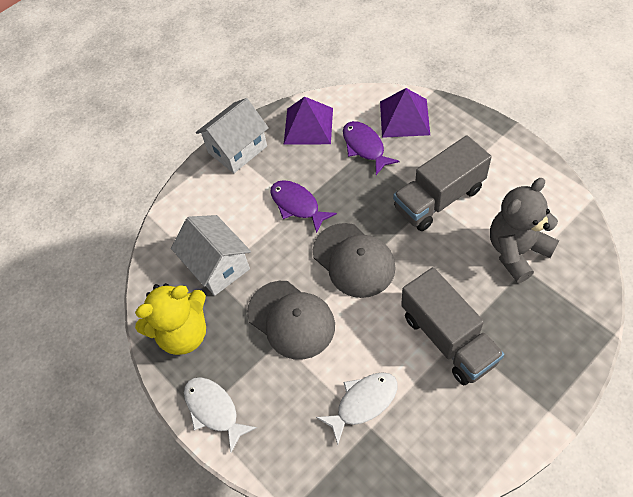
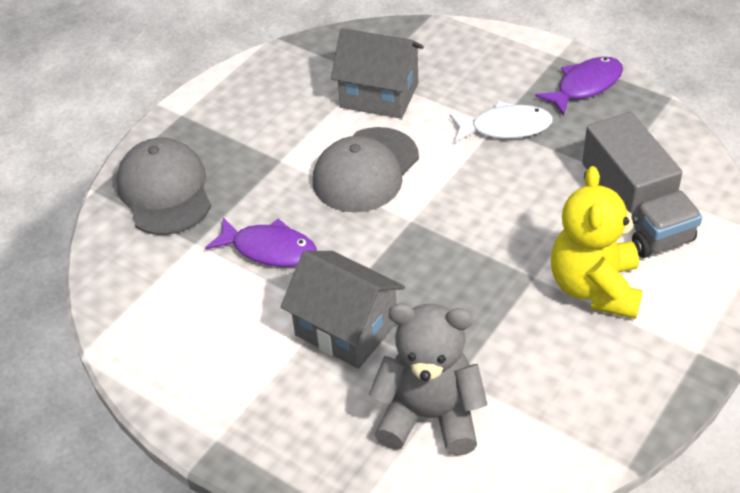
grey house: 0 -> 2
grey truck: 2 -> 1
purple pyramid: 2 -> 0
white fish: 2 -> 1
white house: 2 -> 0

